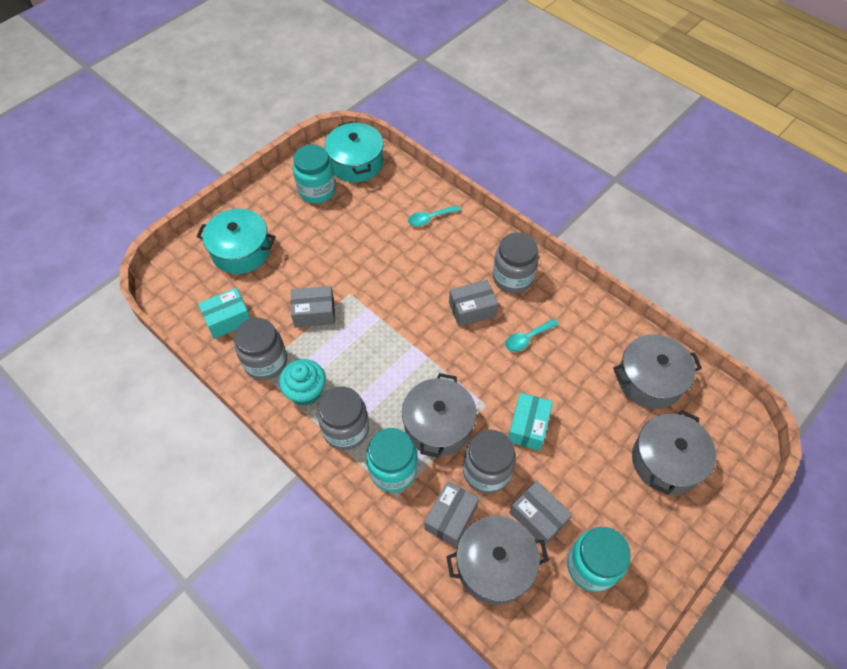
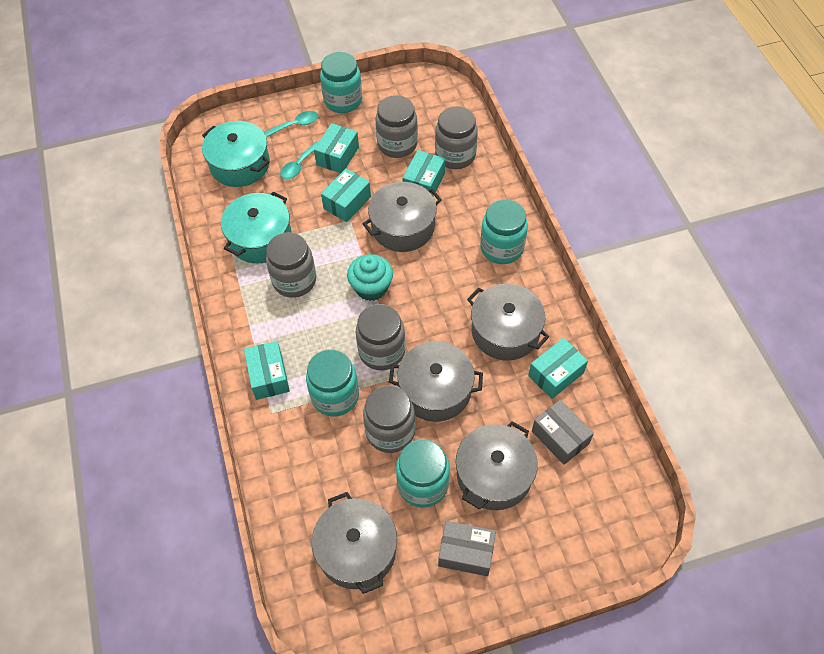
grey box: 4 -> 2
grey jar: 4 -> 5
grey pot: 4 -> 5
turquoise box: 2 -> 5
turquoise jar: 3 -> 4

